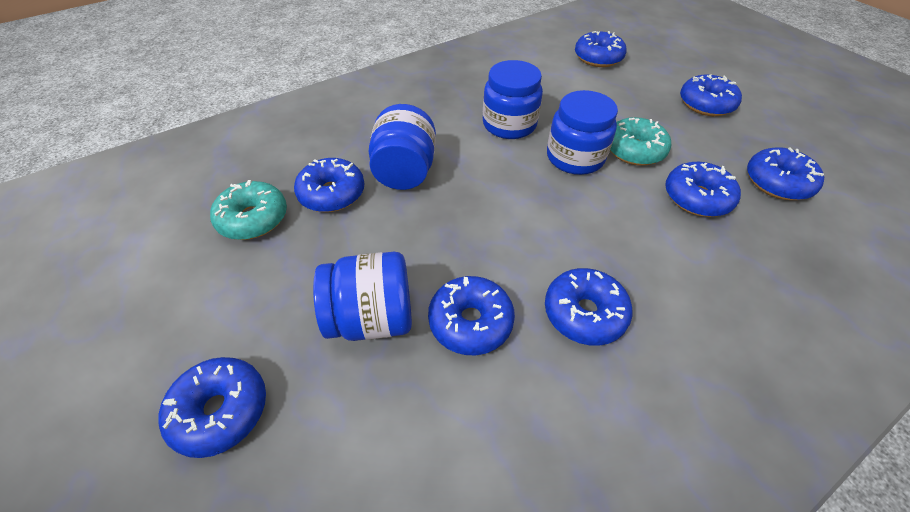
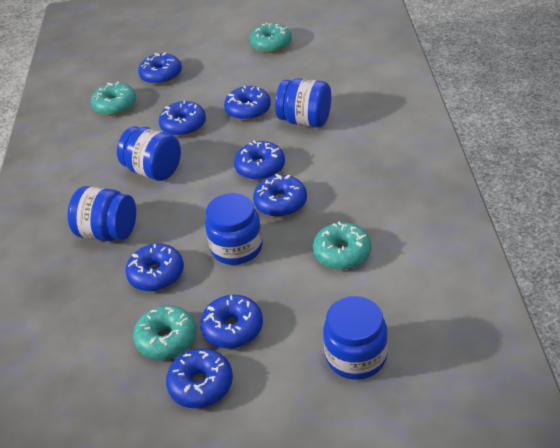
blue jar: 4 -> 5
turquoise donut: 2 -> 4

